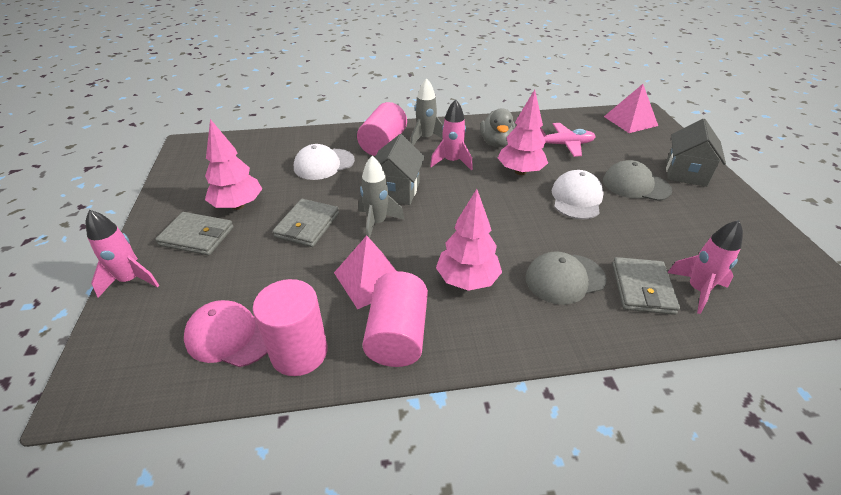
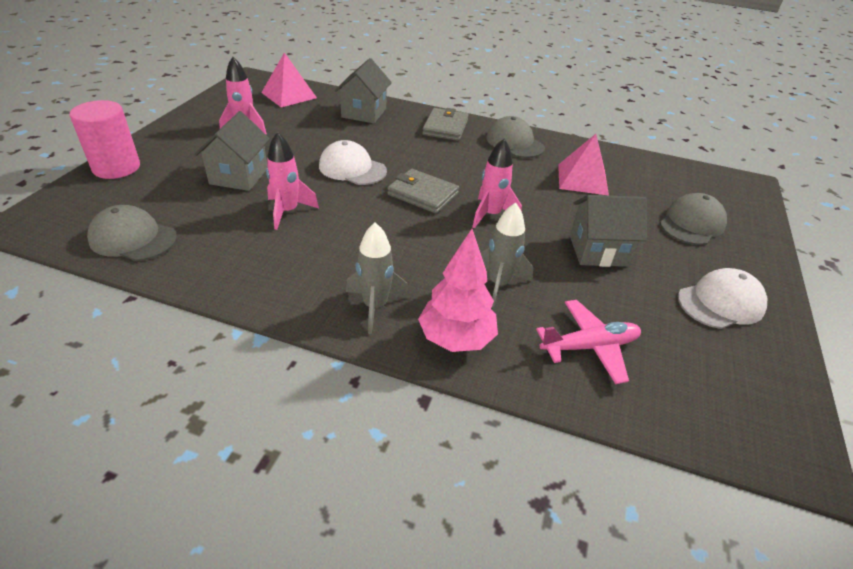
grey cap: 2 -> 3
grey duck: 1 -> 0
grey house: 2 -> 3
grey wallet: 3 -> 2
pink cap: 1 -> 0
pink cylinder: 3 -> 1
pink tree: 3 -> 1

